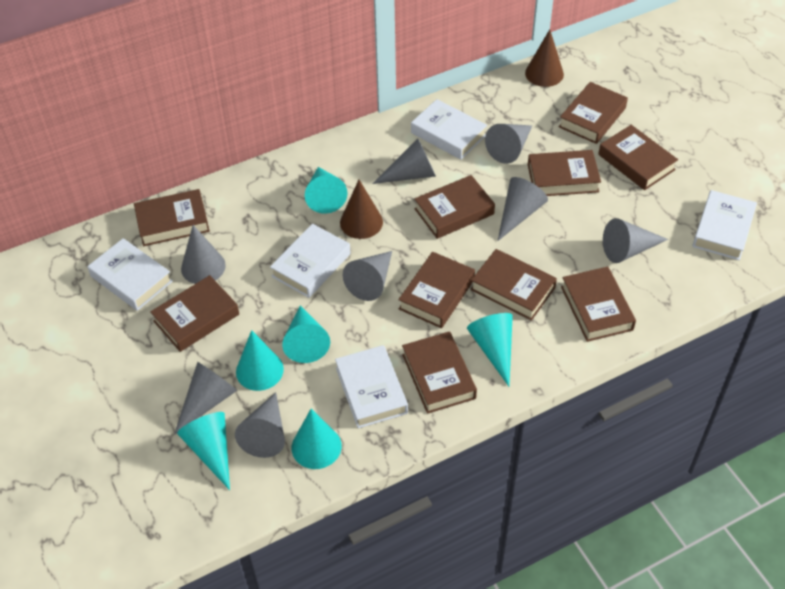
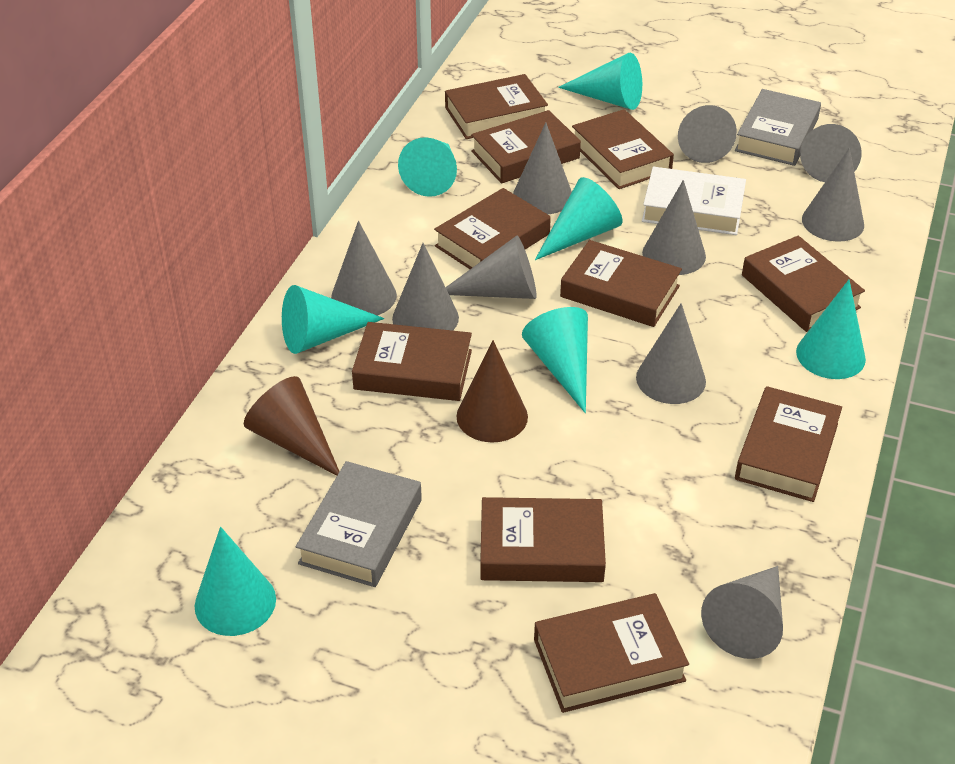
grey book: 0 -> 2
grey cone: 8 -> 10
turquoise cone: 6 -> 7
white book: 5 -> 1

